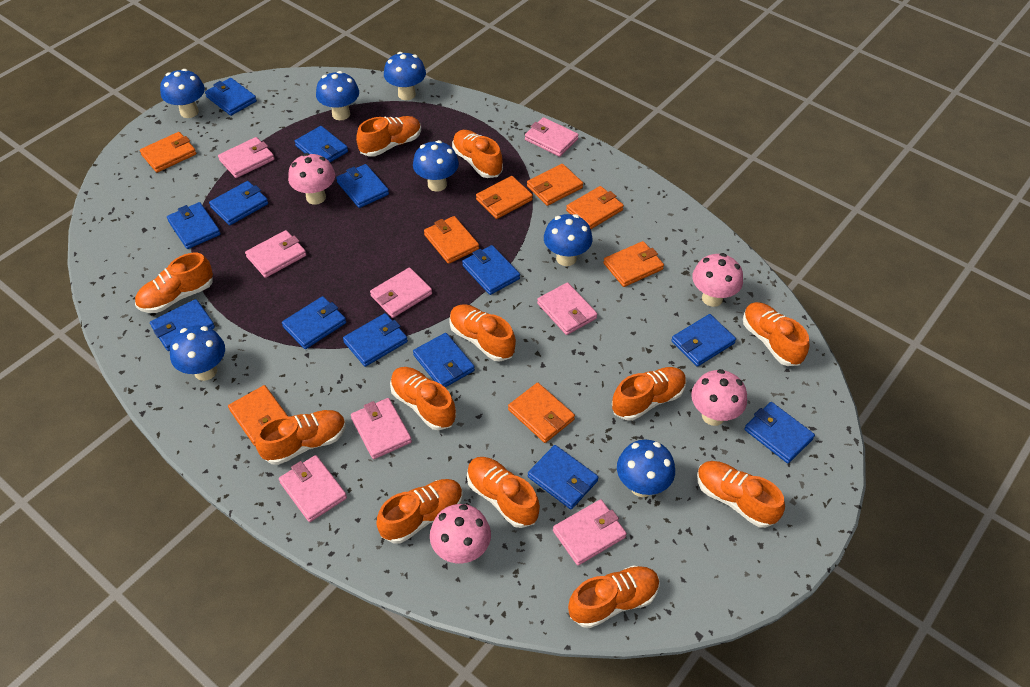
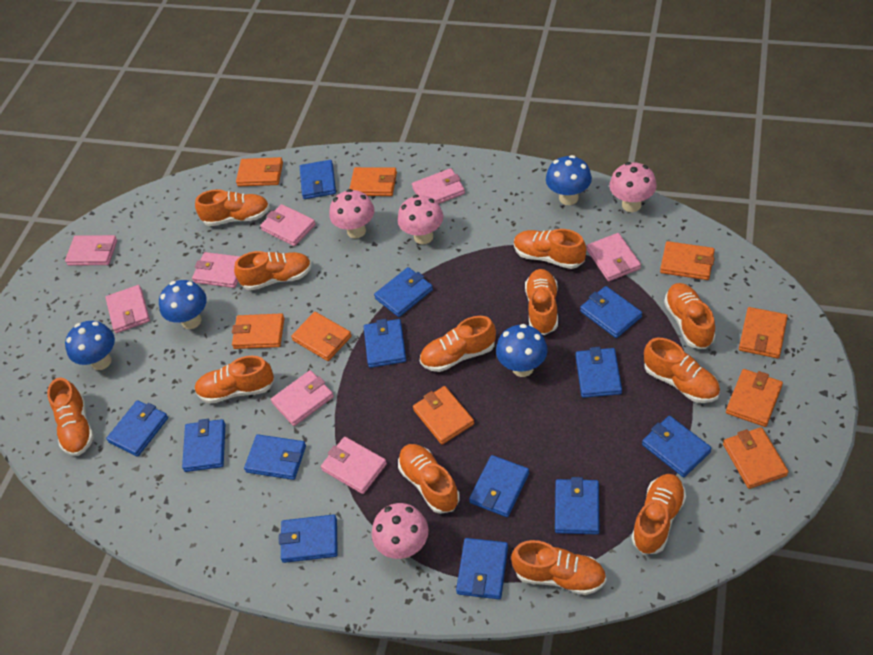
blue mushroom: 7 -> 4
orange wallet: 8 -> 9

